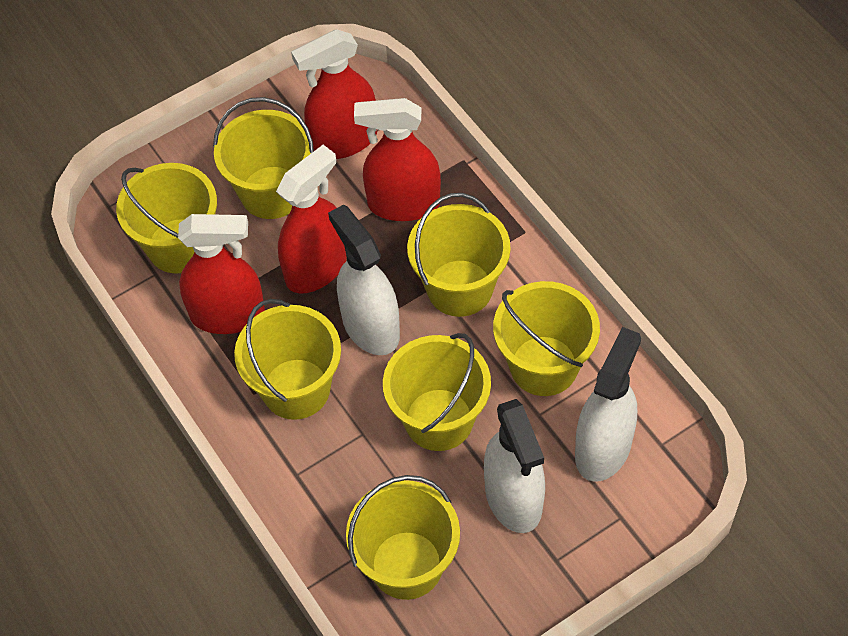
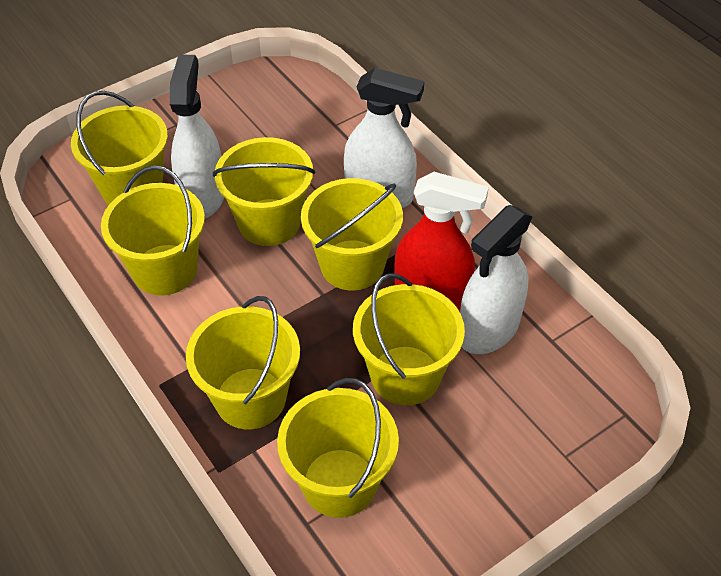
red spray bottle: 4 -> 1

